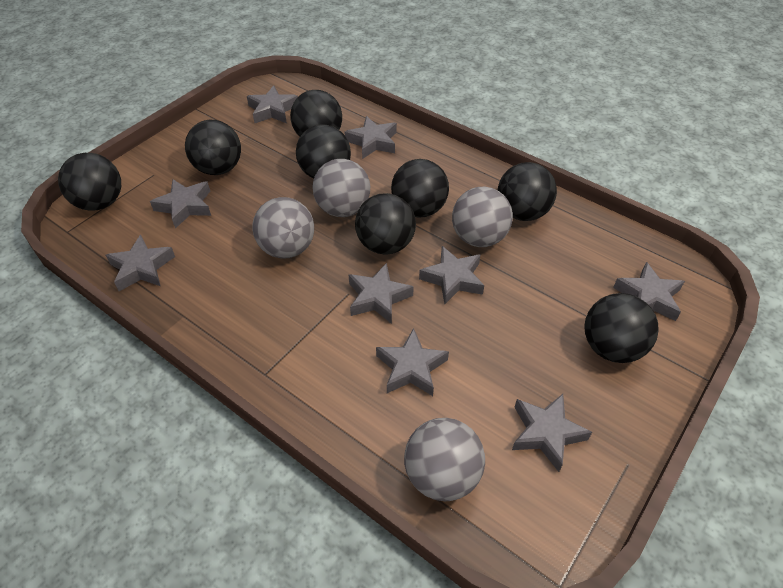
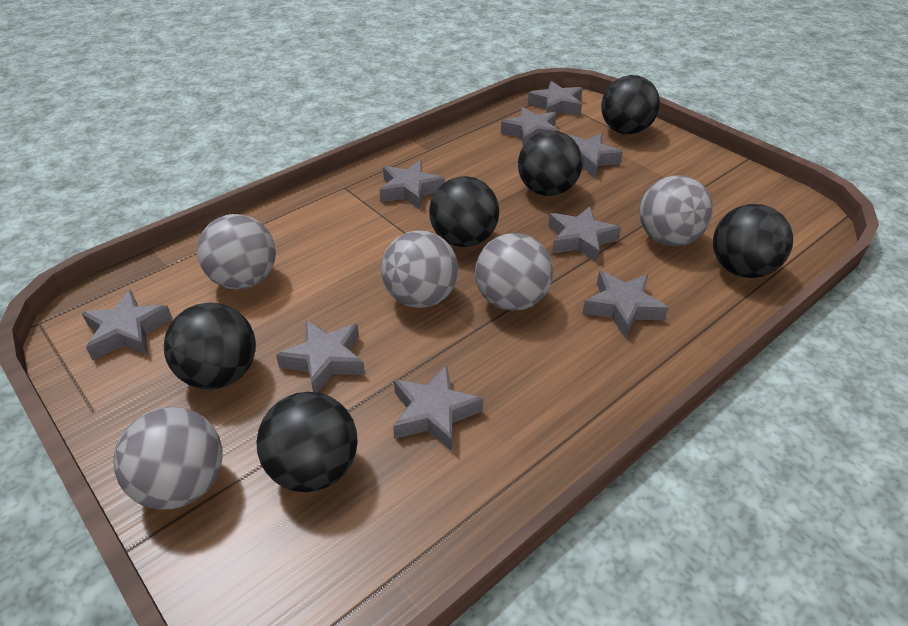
black ball: 8 -> 6
grey ball: 4 -> 5

